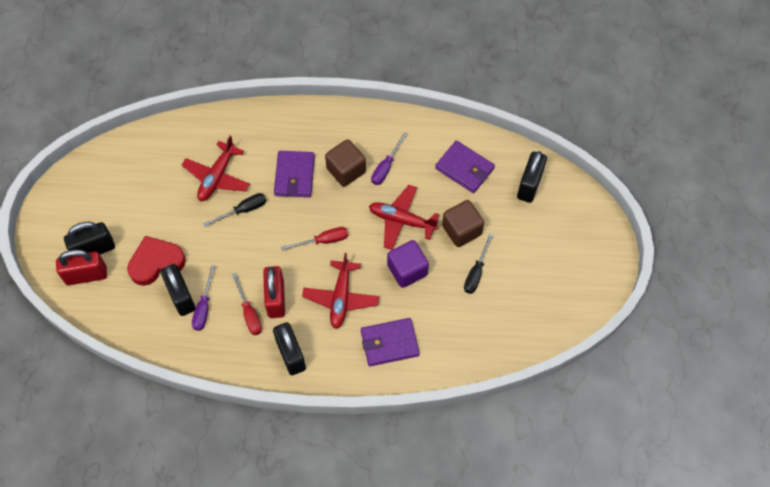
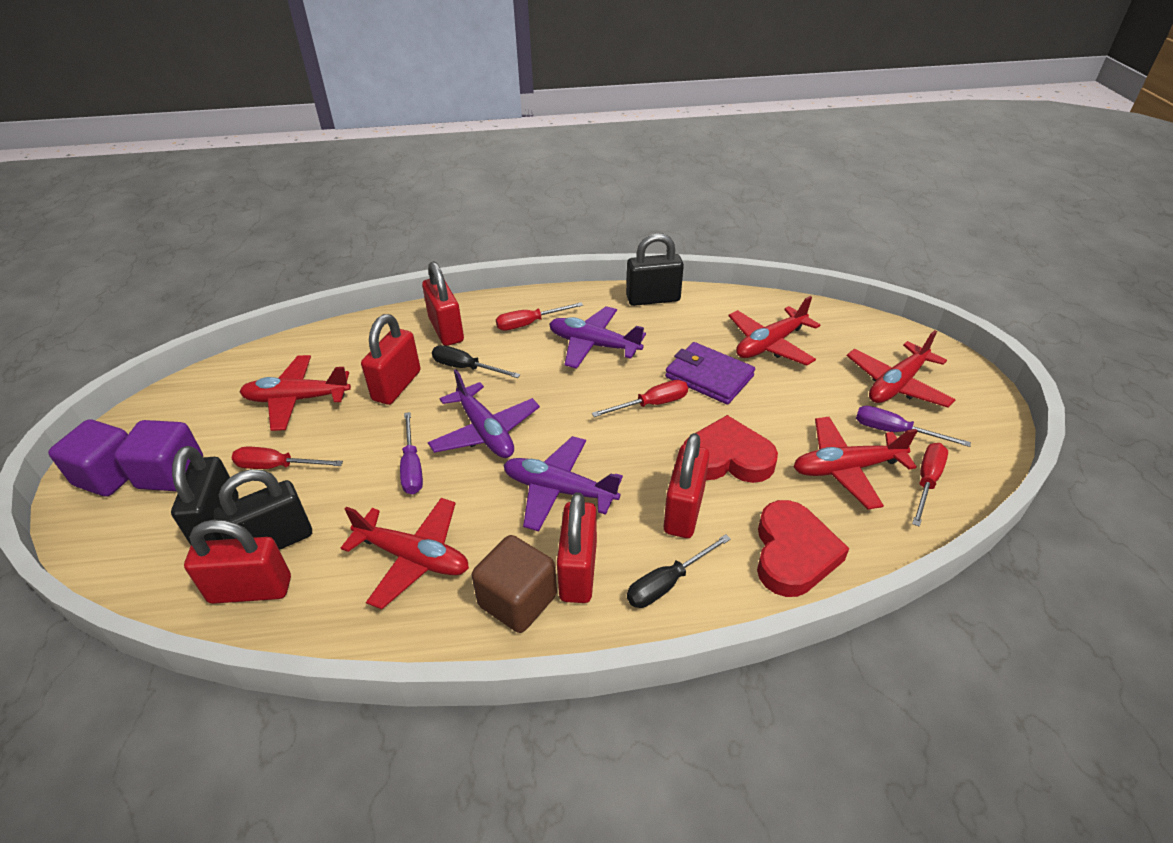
black padlock: 4 -> 3
brown cube: 2 -> 1
purple cube: 1 -> 2
purple plane: 0 -> 3
purple wallet: 3 -> 1
red heart: 1 -> 2
red padlock: 2 -> 5
red plane: 3 -> 5
red screwdriver: 2 -> 4

